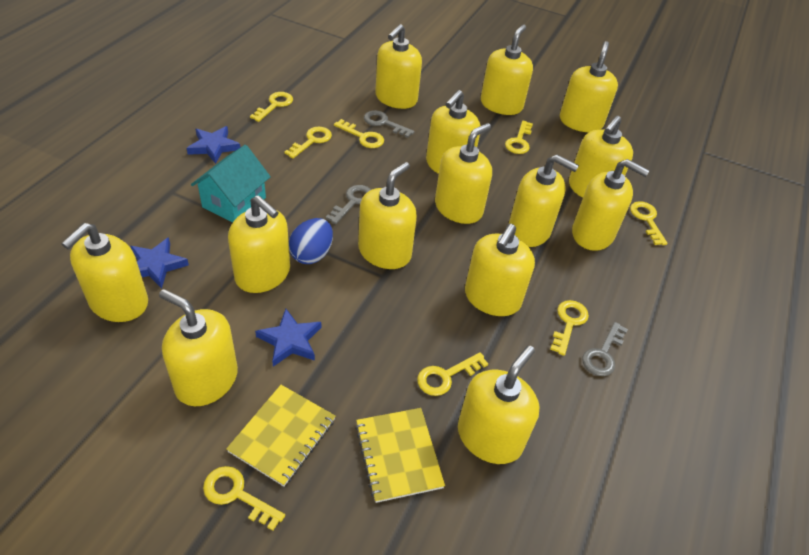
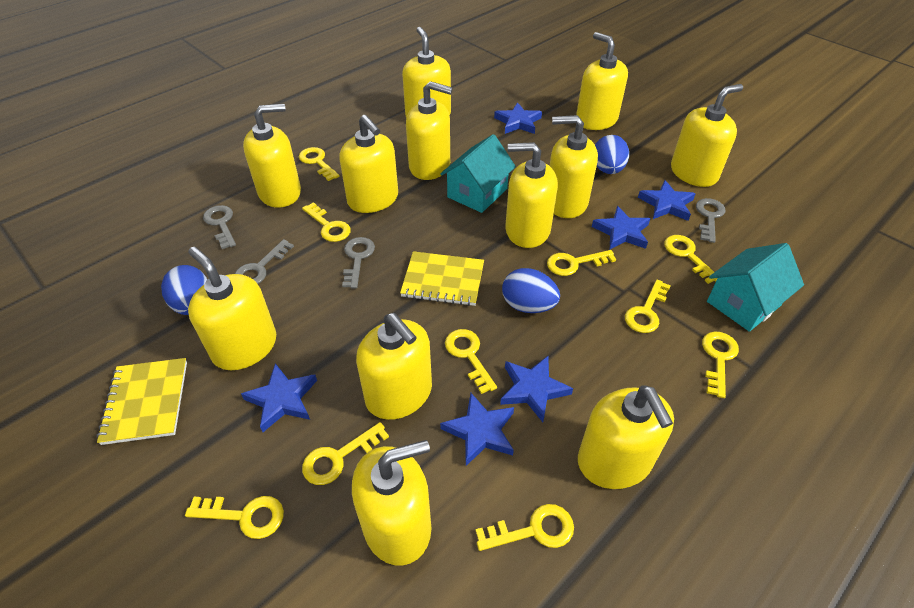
blue egg: 1 -> 3
blue star: 3 -> 6
grey key: 3 -> 4
turquoise house: 1 -> 2
yellow key: 8 -> 10
yellow soap dispenser: 14 -> 12

